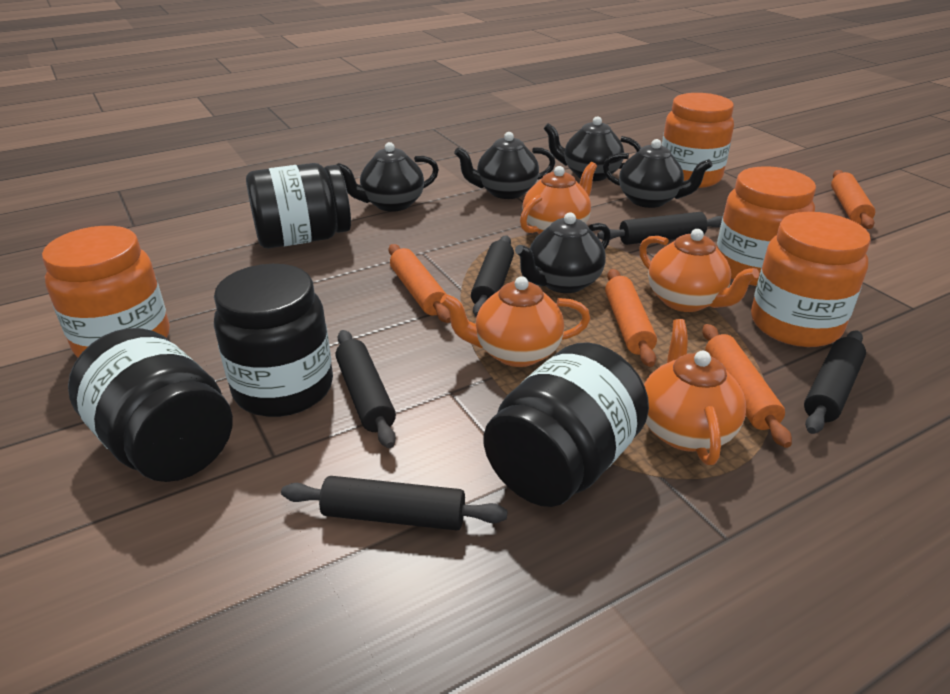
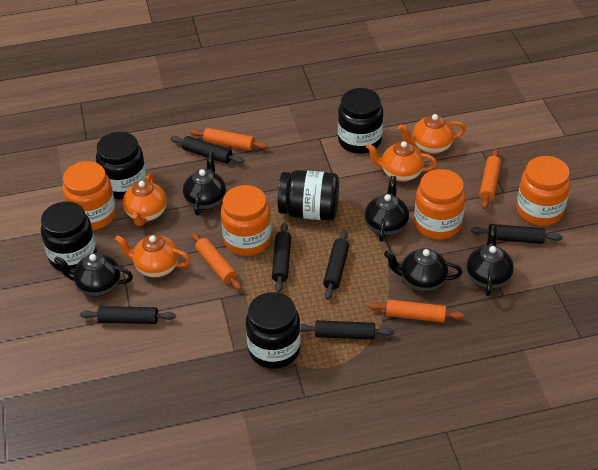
black jar: 4 -> 5
black rolling pin: 5 -> 6

